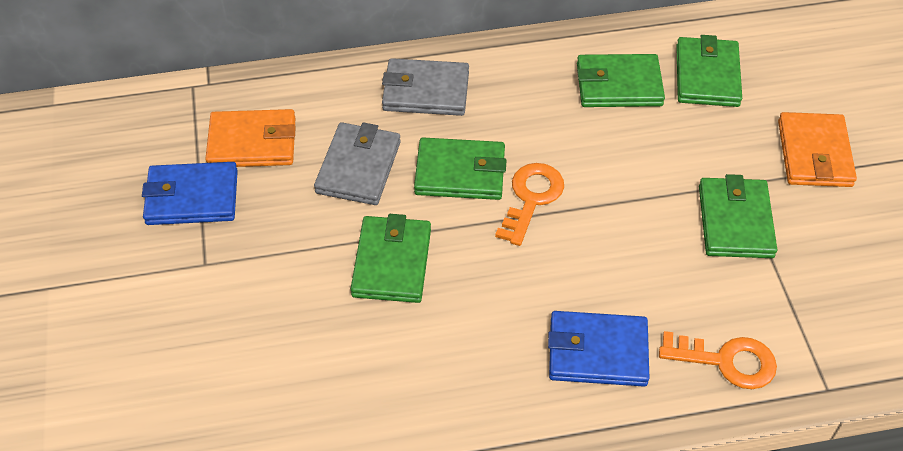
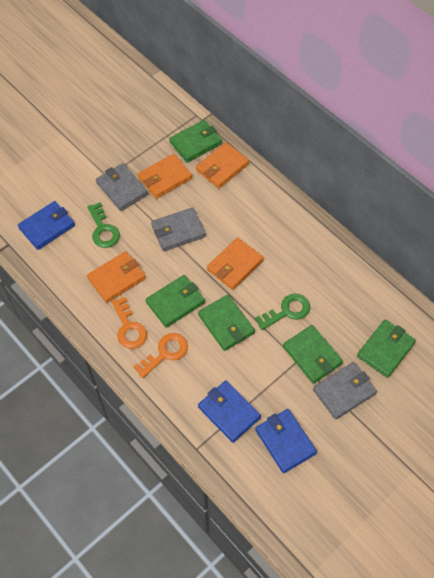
blue wallet: 2 -> 3
green key: 0 -> 2
grey wallet: 2 -> 3
orange wallet: 2 -> 4

